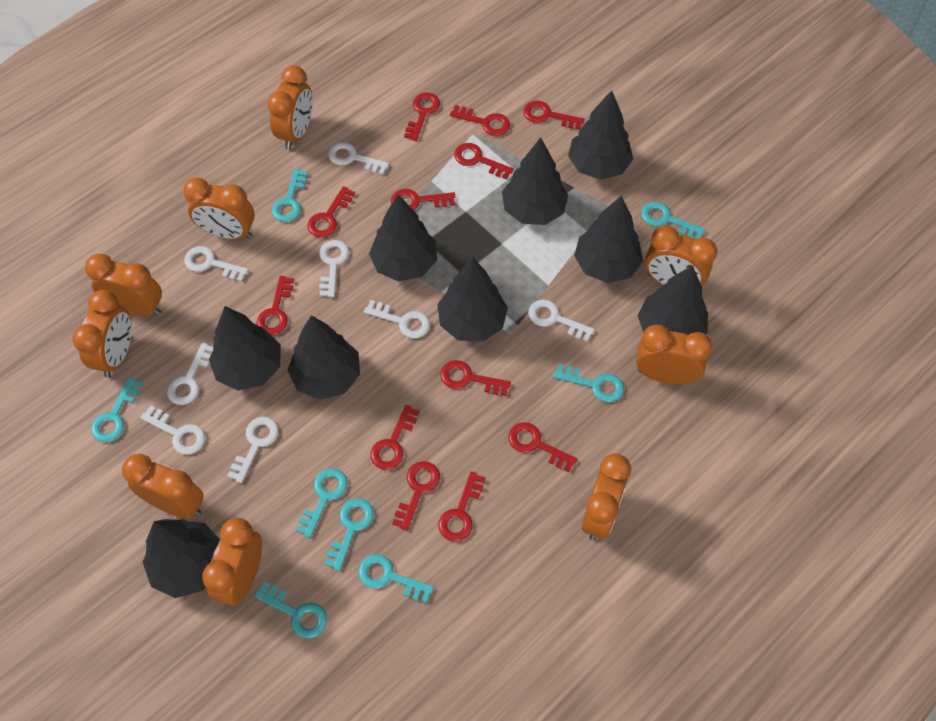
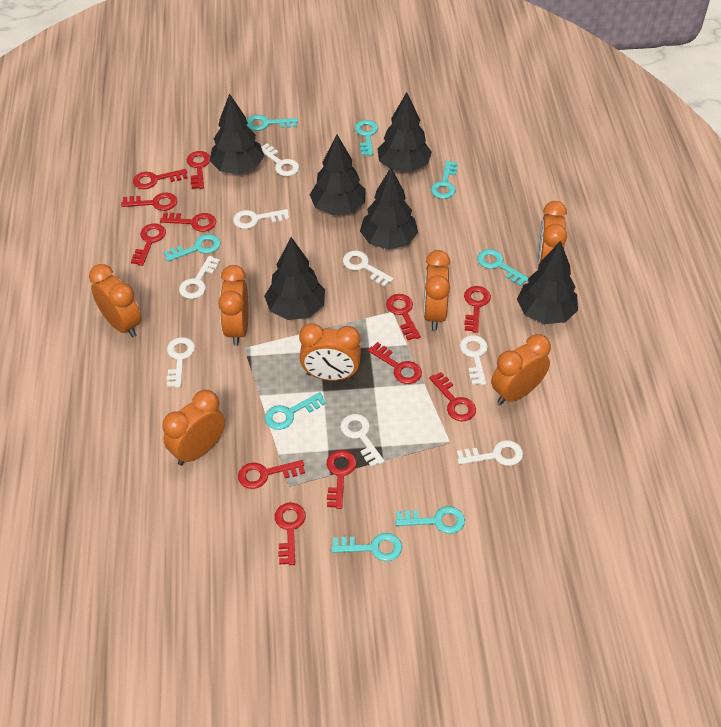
black tree: 9 -> 6
orange clock: 9 -> 7

